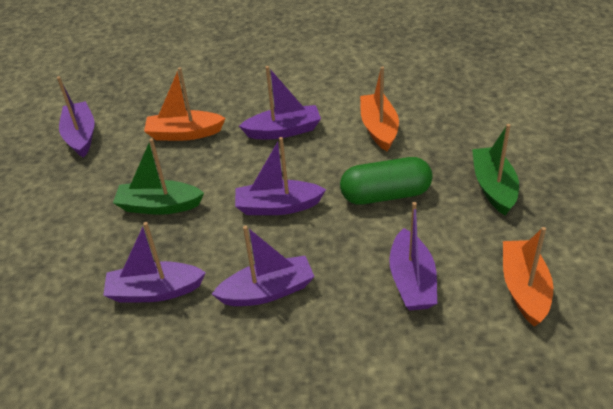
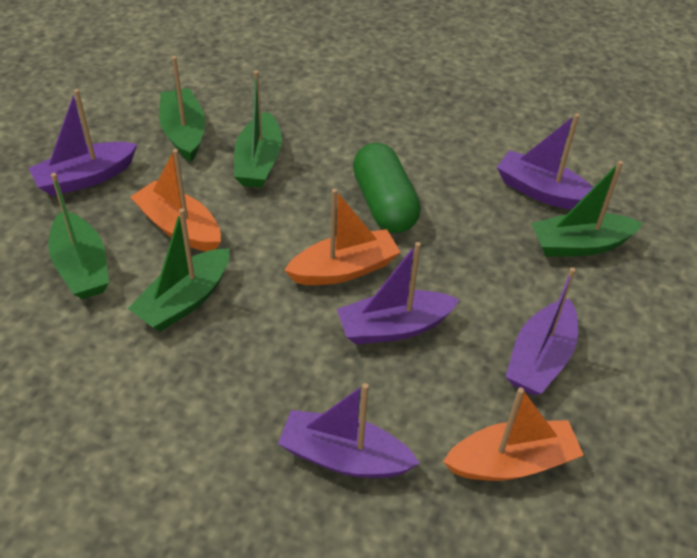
green boat: 2 -> 5
purple boat: 6 -> 5

